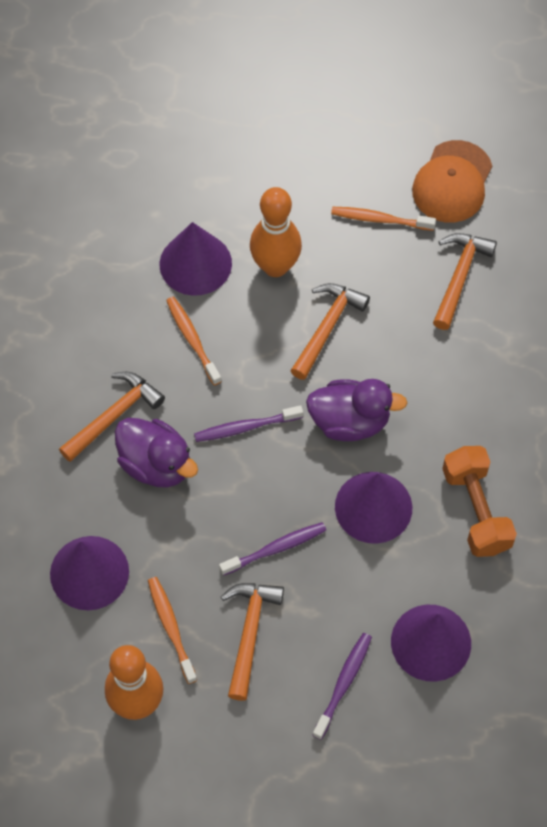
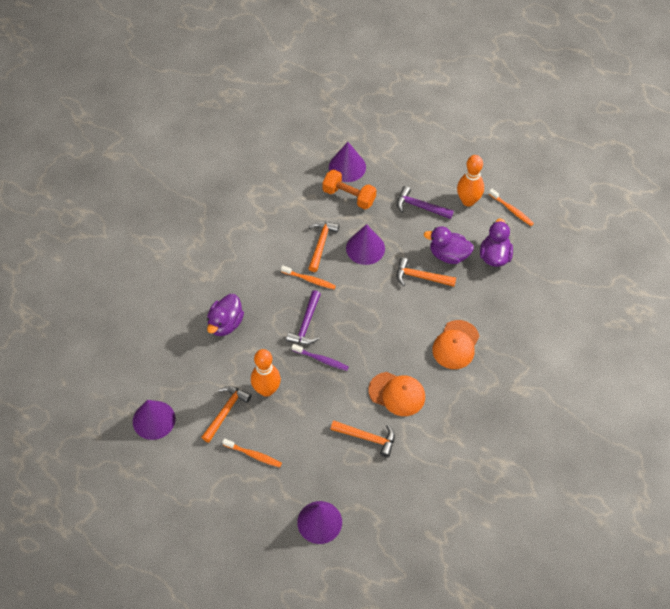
orange cap: 1 -> 2
purple duck: 2 -> 3
purple hammer: 0 -> 2
purple toothbrush: 3 -> 1

